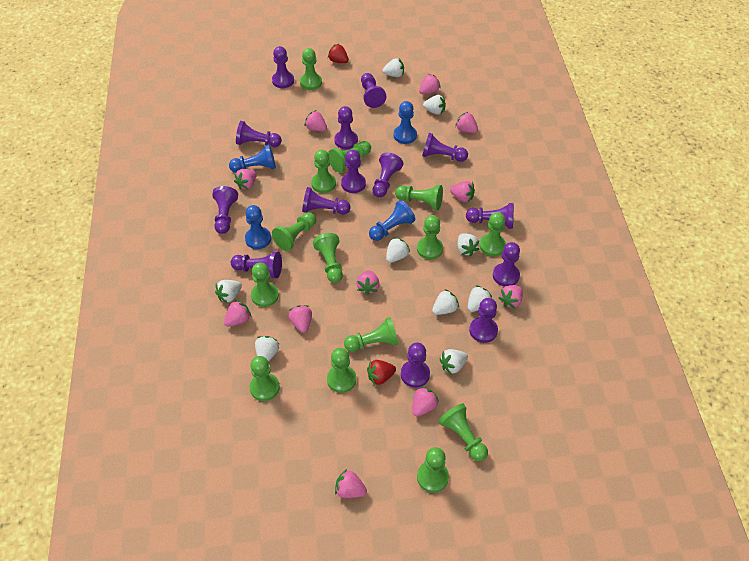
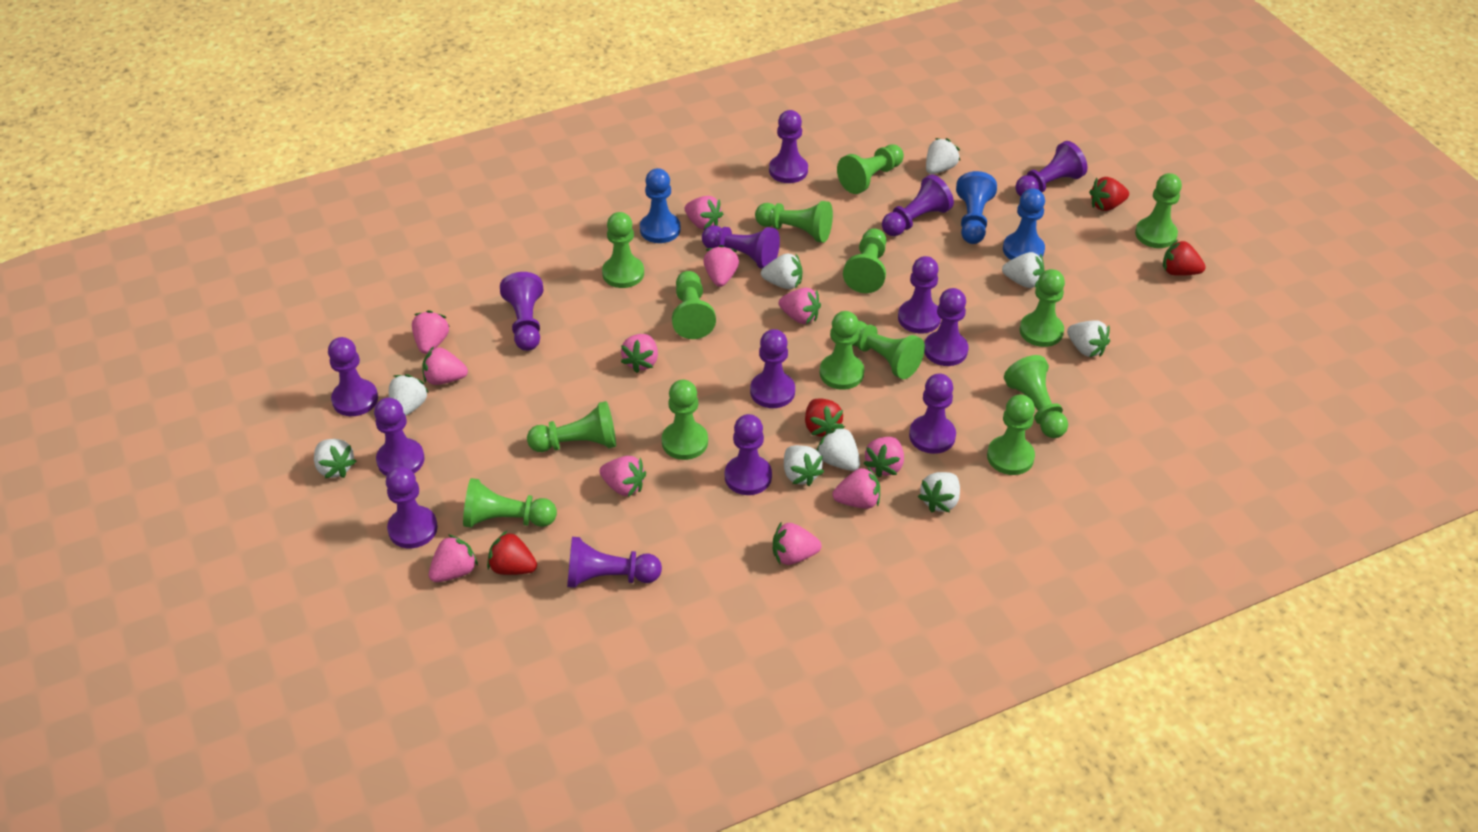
blue pawn: 4 -> 3
red strawberry: 2 -> 4

